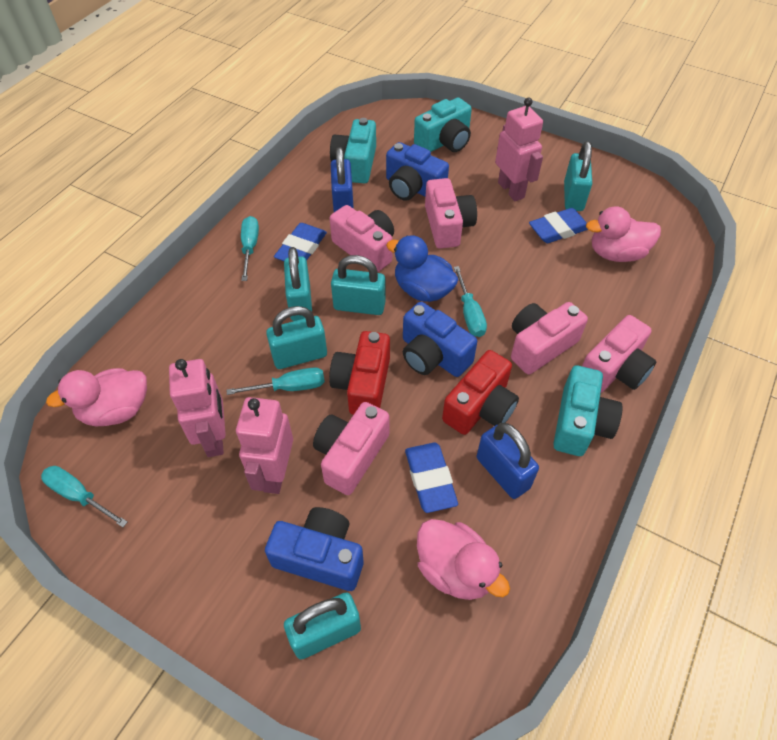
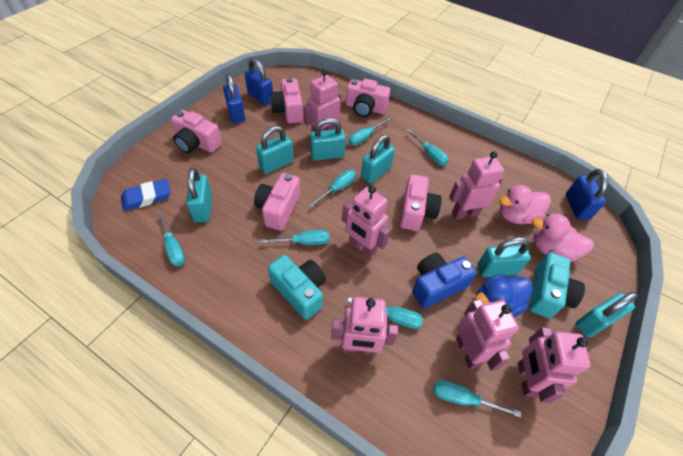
blue camera: 3 -> 1
blue eraser: 3 -> 1
blue padlock: 2 -> 3
pink duck: 3 -> 2
pink robot: 3 -> 6
red camera: 2 -> 0
turquoise camera: 3 -> 2
turquoise padlock: 5 -> 6
turquoise screwdriver: 4 -> 7

